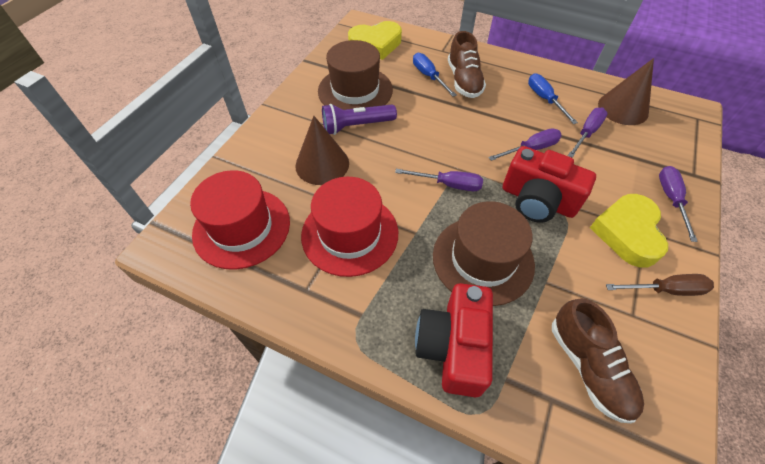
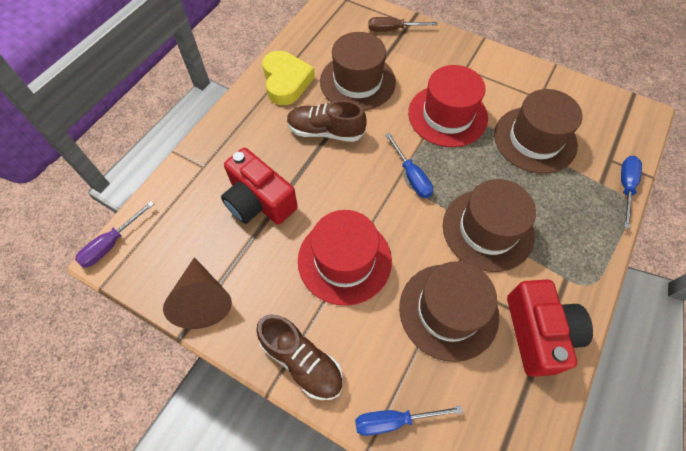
blue screwdriver: 2 -> 3
brown cone: 2 -> 1
brown hat: 2 -> 4
purple flashlight: 1 -> 0
purple screwdriver: 4 -> 1
yellow heart: 2 -> 1

